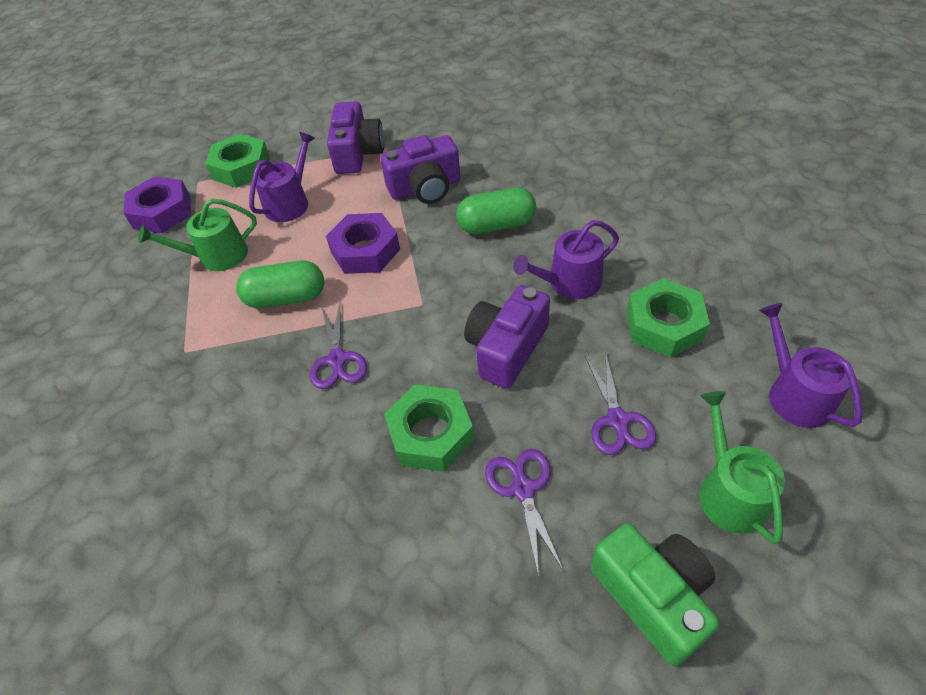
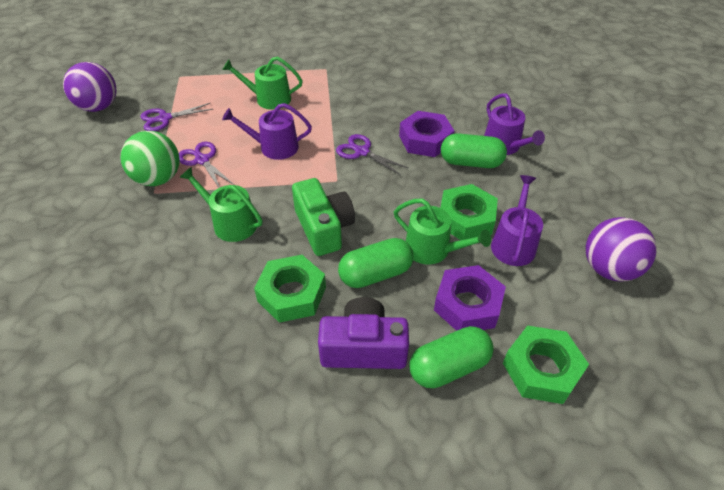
green ball: 0 -> 1
green capsule: 2 -> 3
green watering can: 2 -> 3
purple ball: 0 -> 2
purple camera: 3 -> 1

